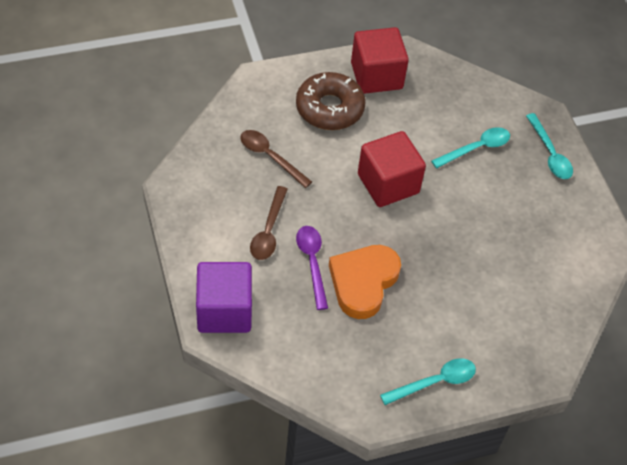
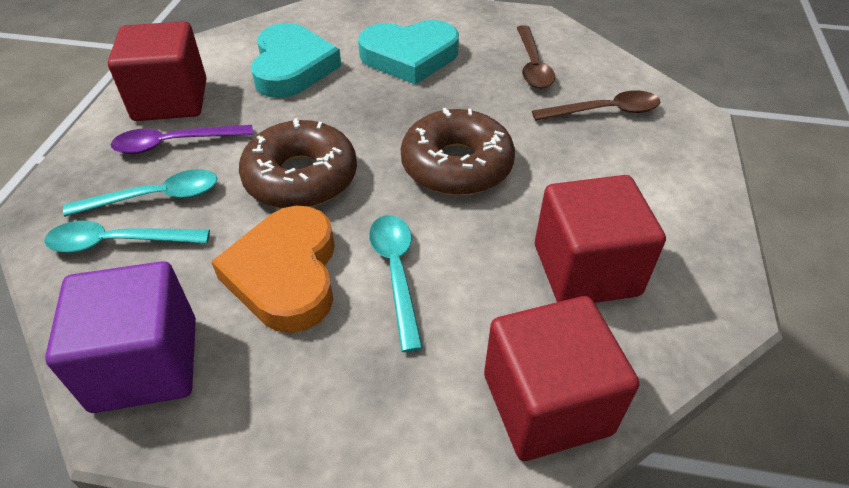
brown donut: 1 -> 2
red cube: 2 -> 3
turquoise heart: 0 -> 2

